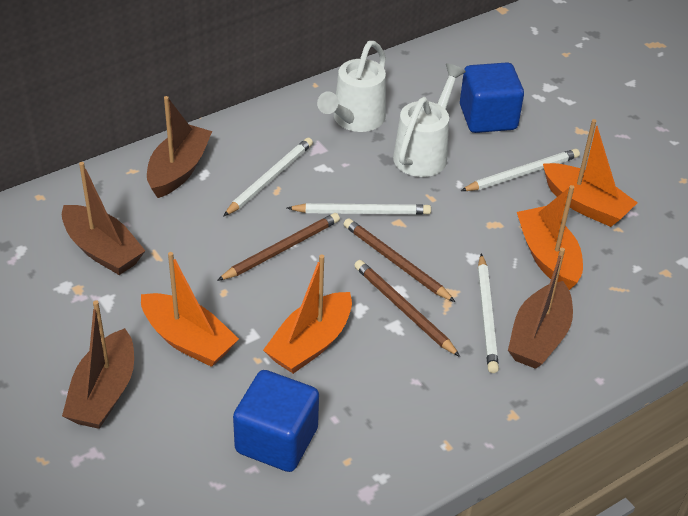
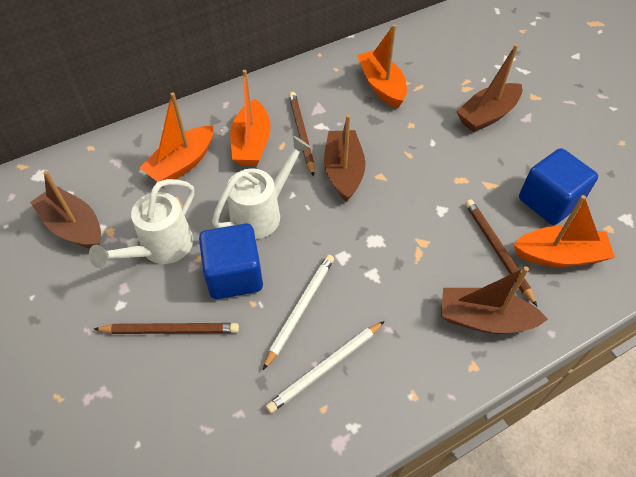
white pencil: 4 -> 2

